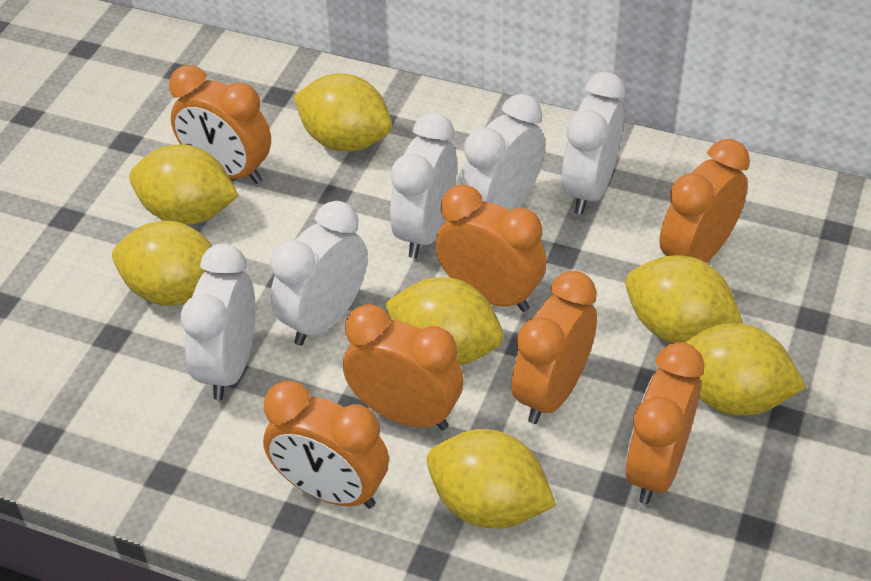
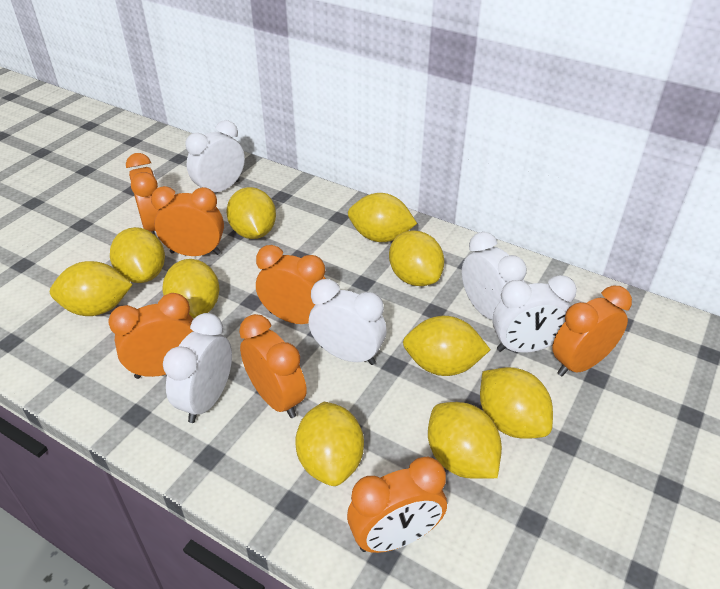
yellow lemon: 7 -> 10

